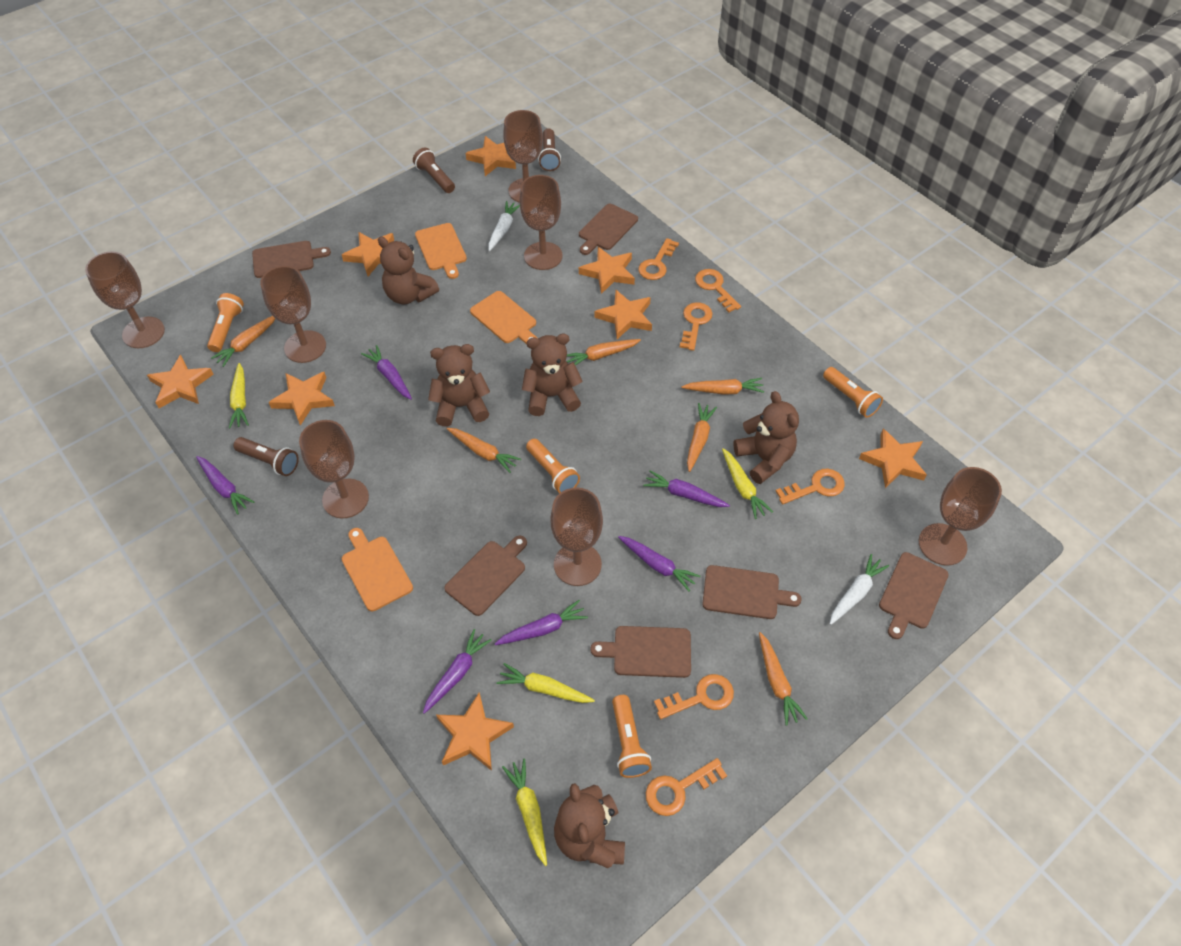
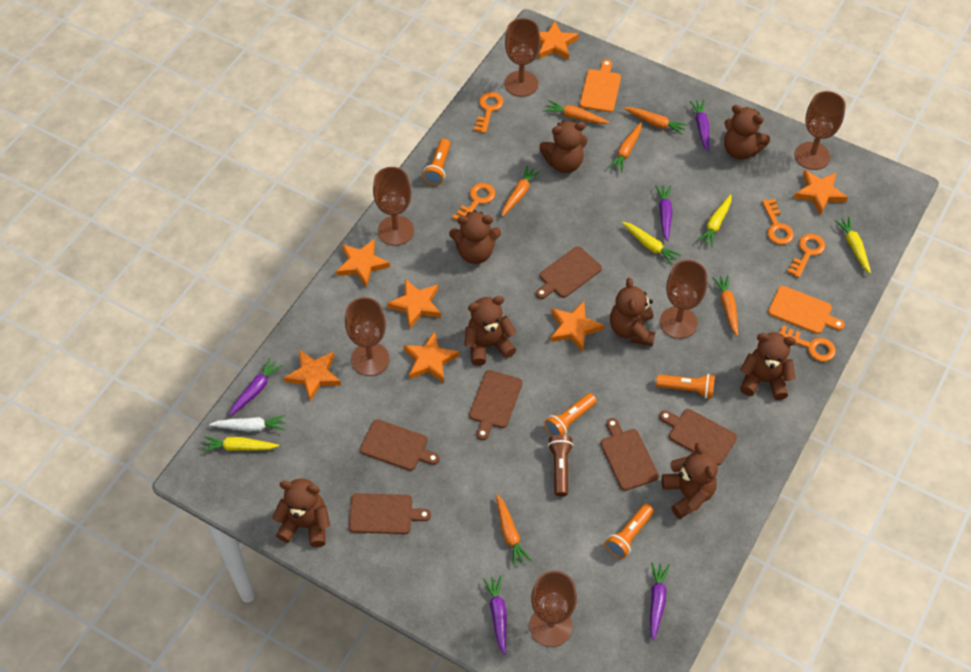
brown flashlight: 3 -> 1
brown goblet: 7 -> 6
brown teddy bear: 5 -> 8
orange cutting board: 3 -> 2
orange key: 6 -> 5
orange star: 8 -> 7
purple carrot: 6 -> 5
white carrot: 2 -> 1

